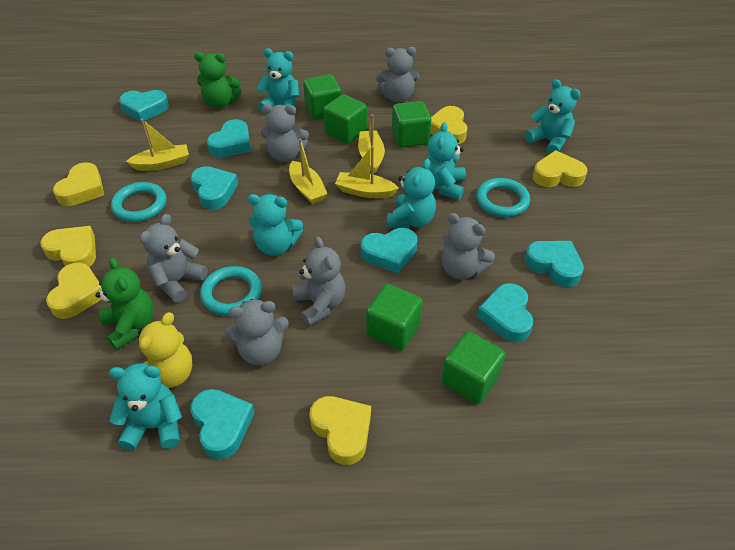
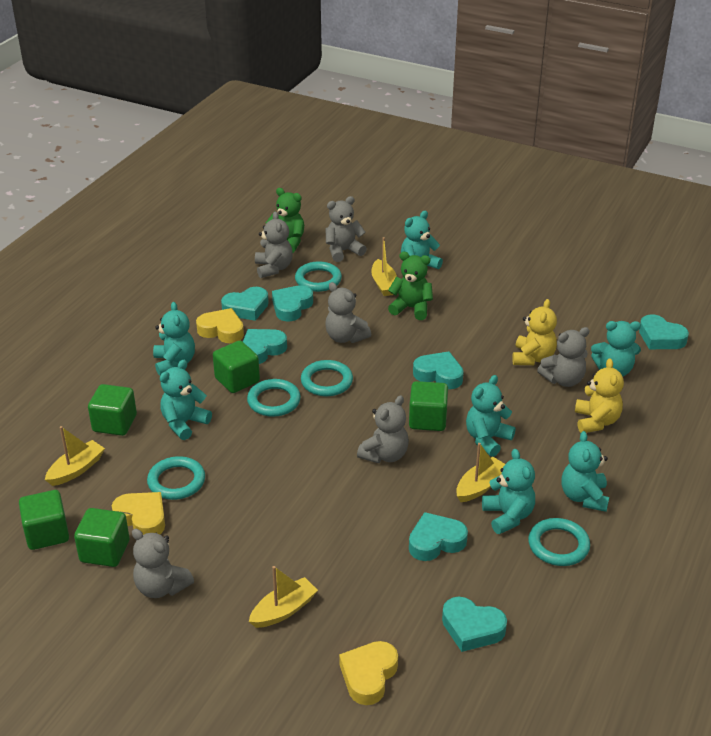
turquoise ring: 3 -> 5
turquoise teddy bear: 6 -> 7
yellow heart: 6 -> 3
yellow teddy bear: 1 -> 2

